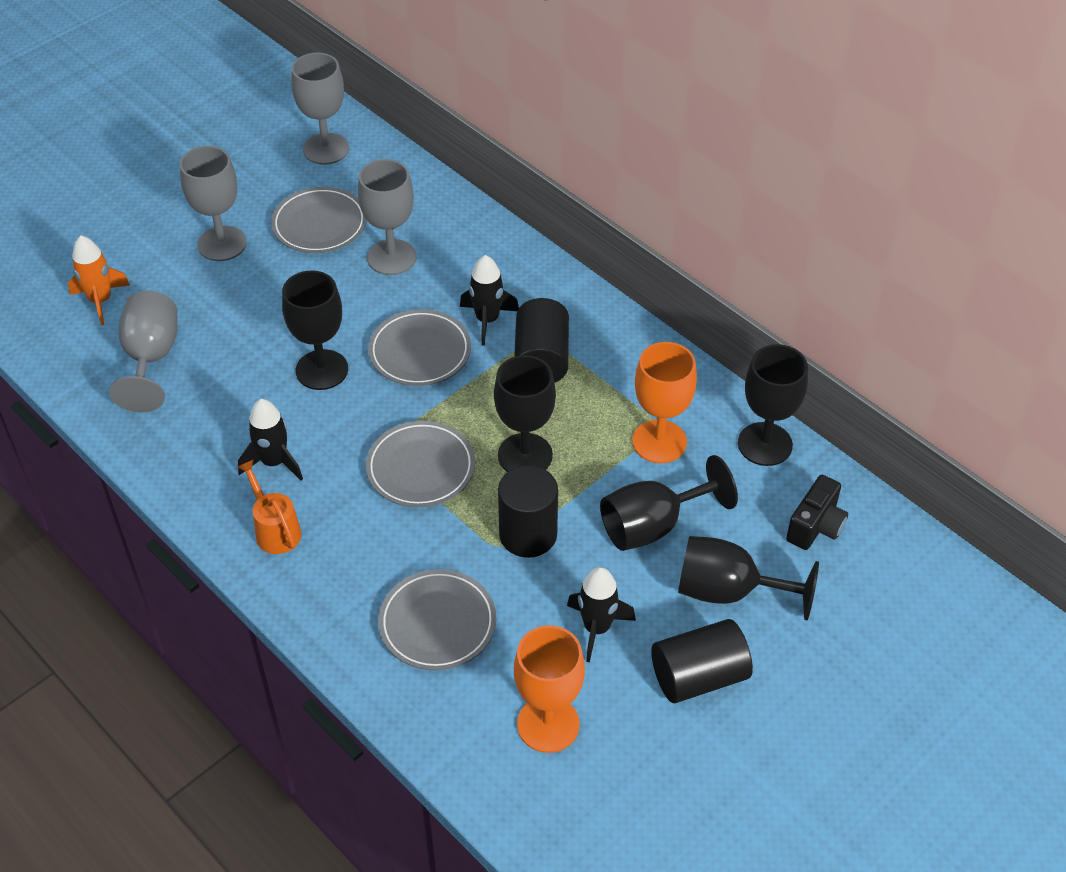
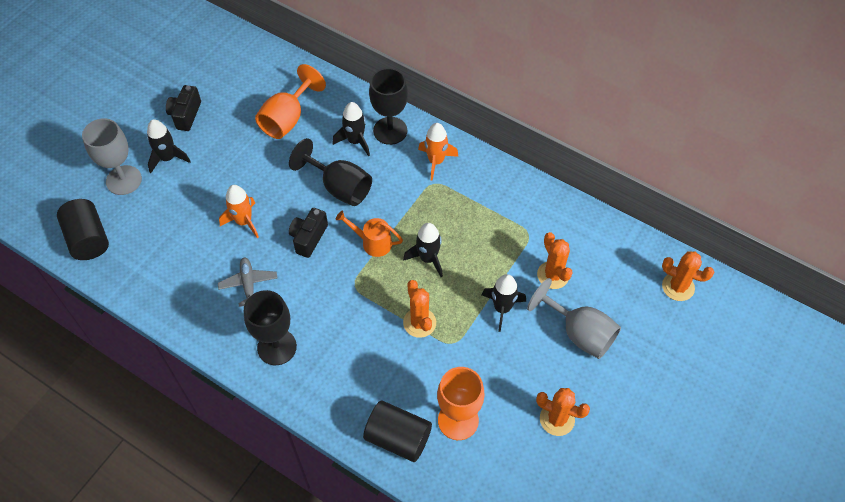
black camera: 1 -> 2
black cylinder: 3 -> 2
black goblet: 5 -> 3
black rocket: 3 -> 4
grey goblet: 4 -> 2
grey plane: 0 -> 1
grey plate: 4 -> 0
orange cactus: 0 -> 4
orange rocket: 1 -> 2

